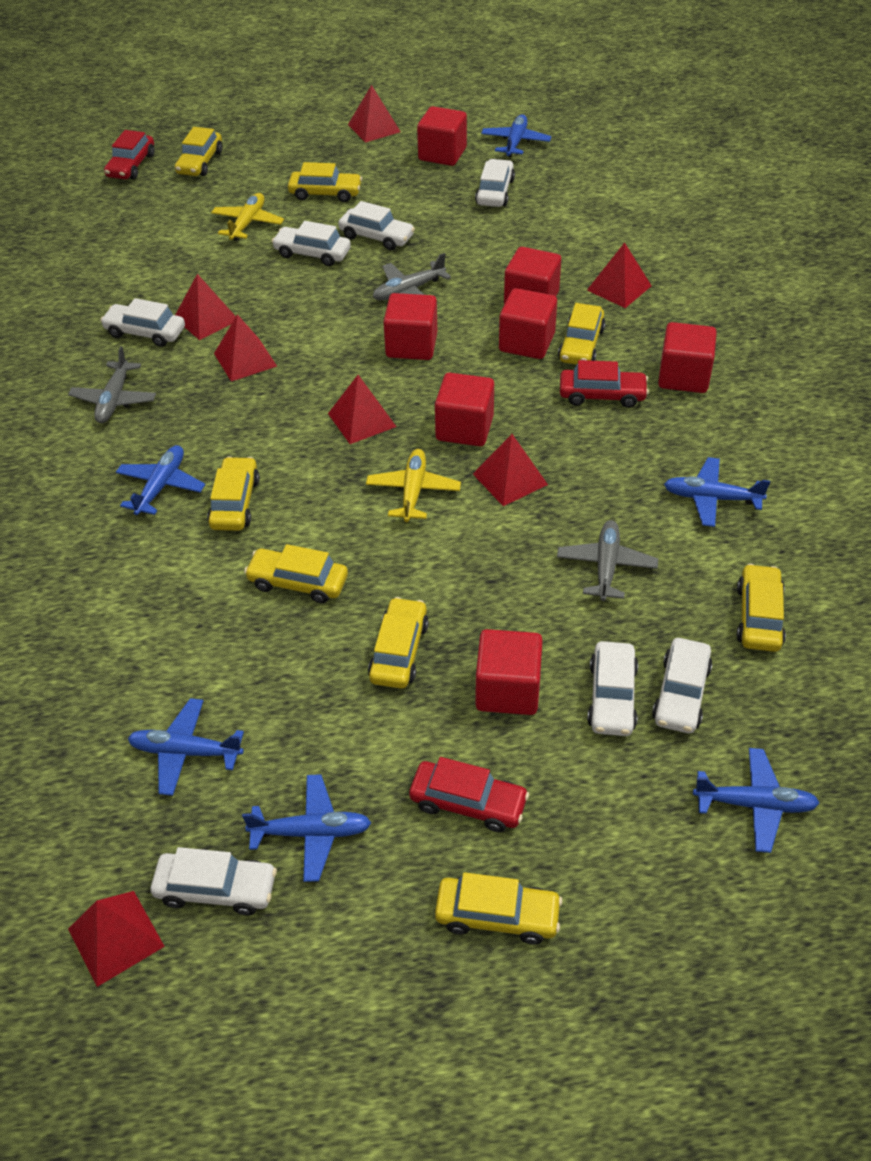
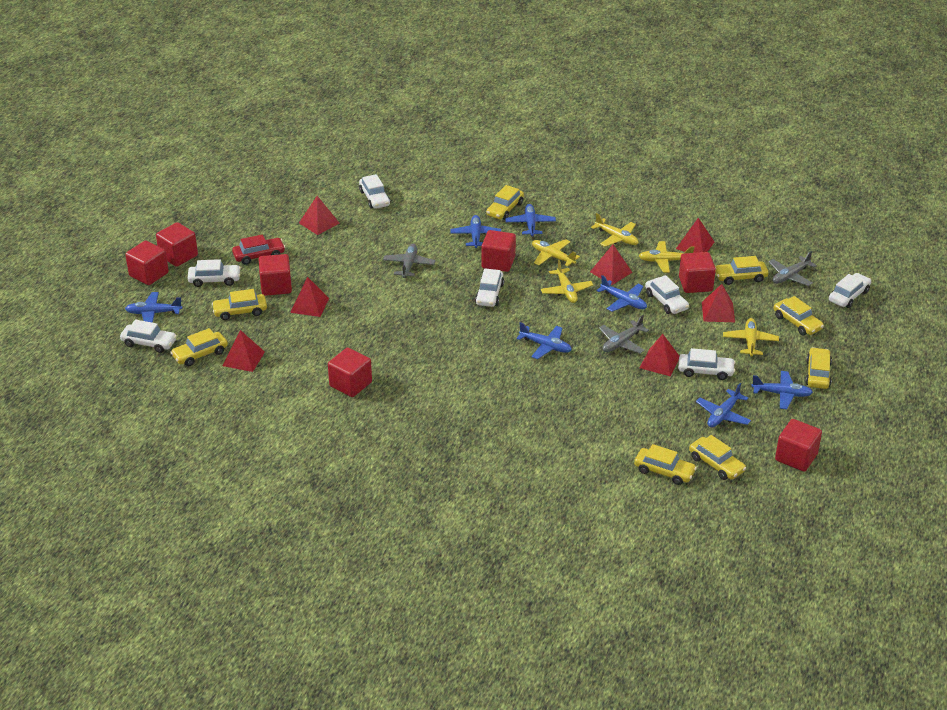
blue plane: 6 -> 7
red car: 3 -> 1
yellow plane: 2 -> 5

